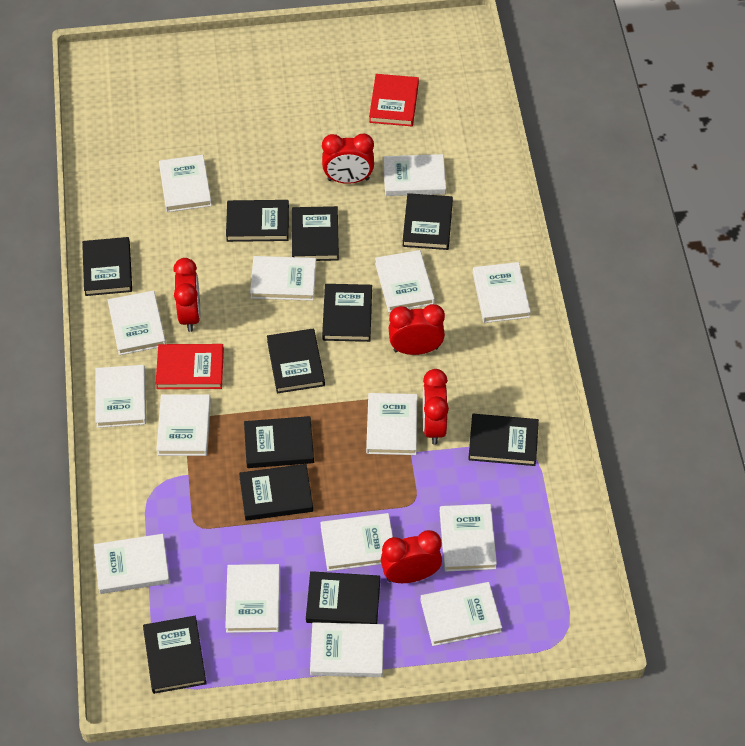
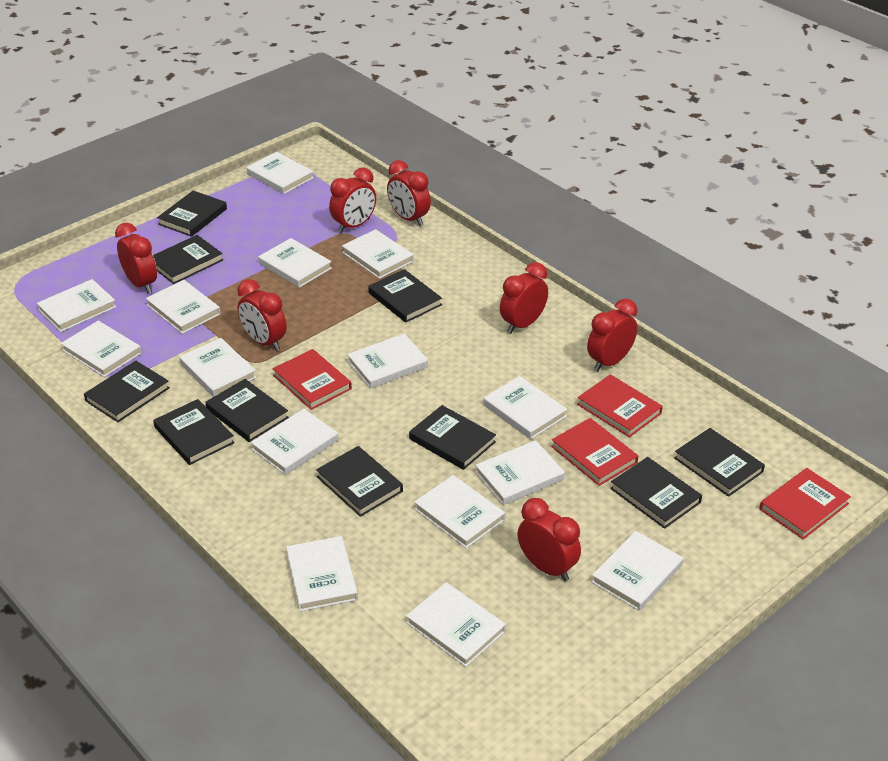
black book: 11 -> 10
red book: 2 -> 4
red clock: 5 -> 7

